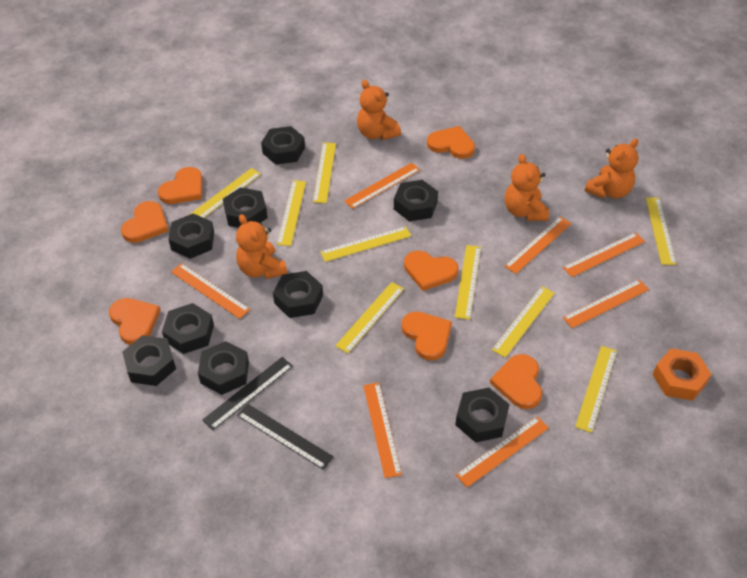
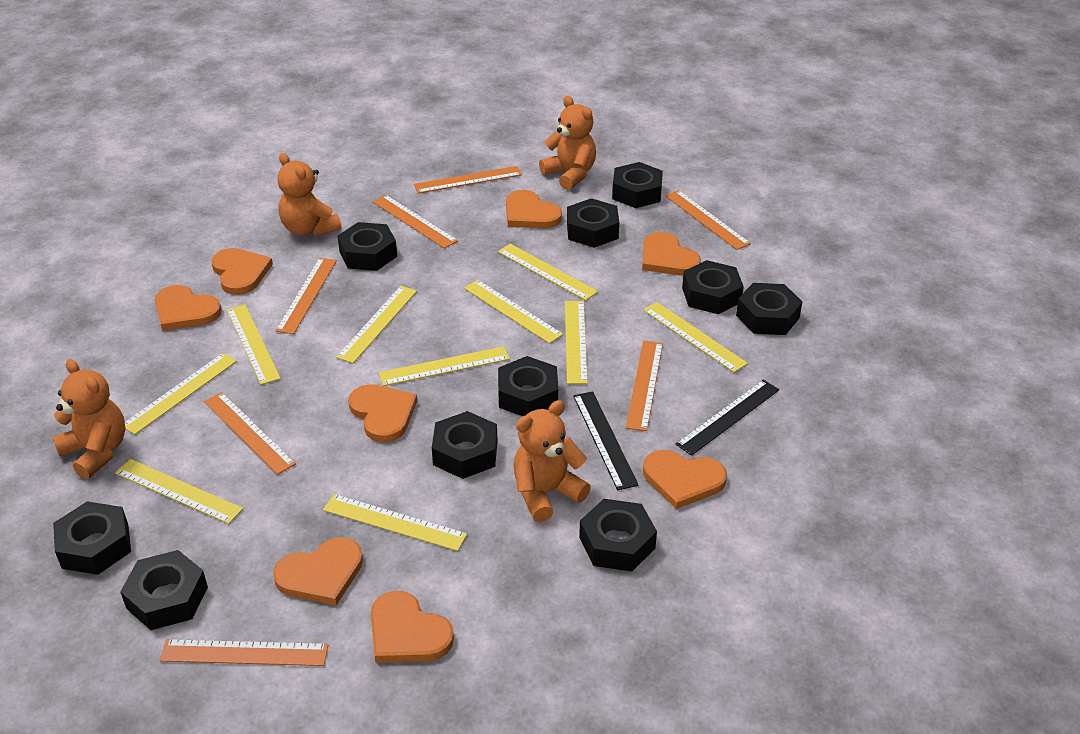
black nut: 9 -> 10
orange heart: 7 -> 8
orange nut: 1 -> 0
yellow ruler: 9 -> 10

